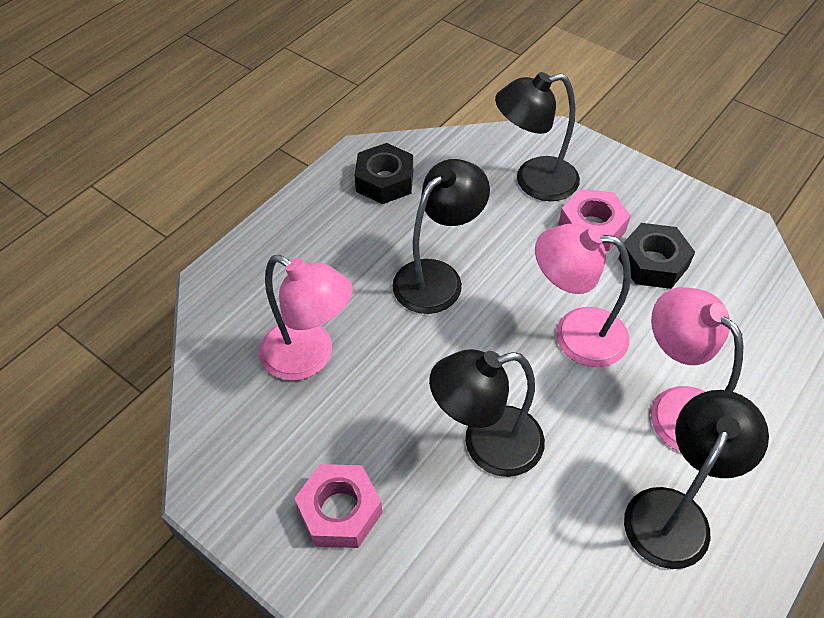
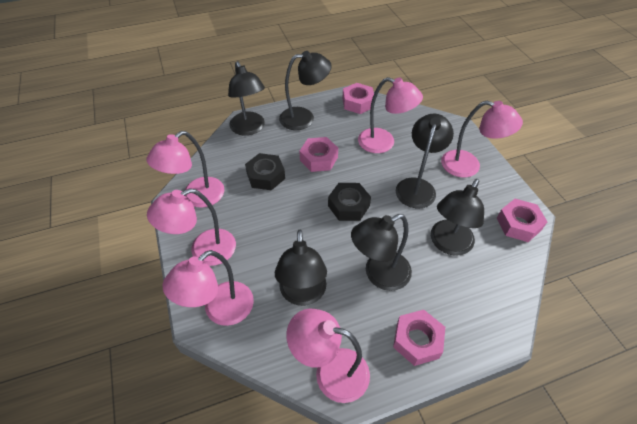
black lamp: 4 -> 6
pink lamp: 3 -> 6
pink nut: 2 -> 4

